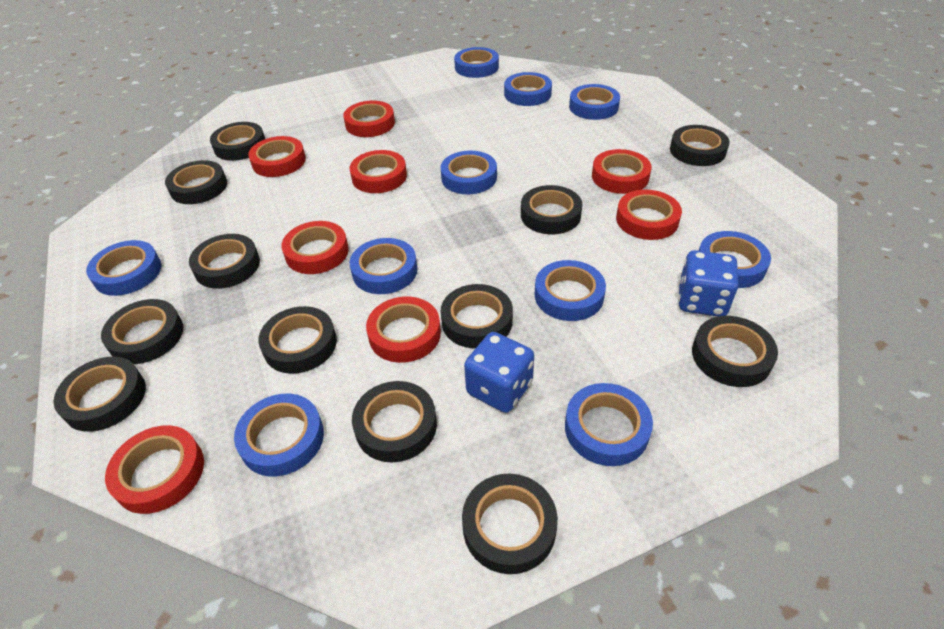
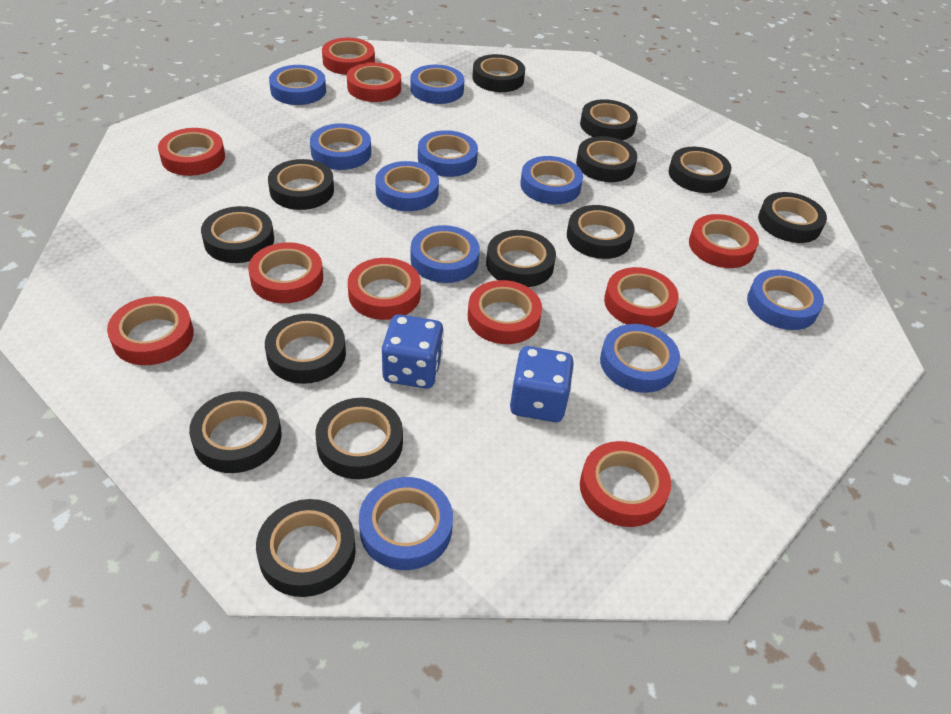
black tape: 12 -> 13
red tape: 8 -> 10

